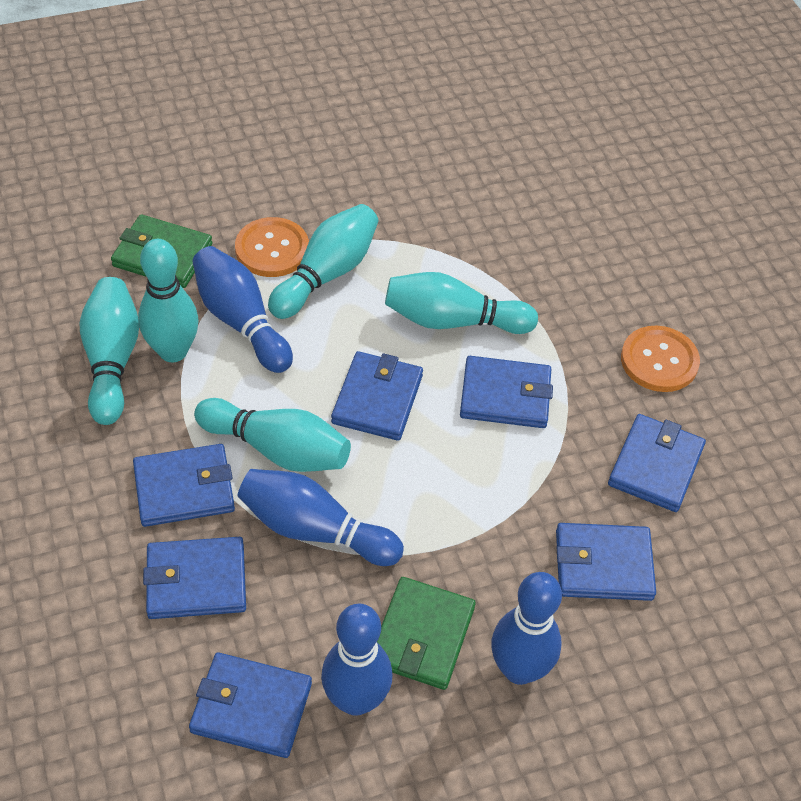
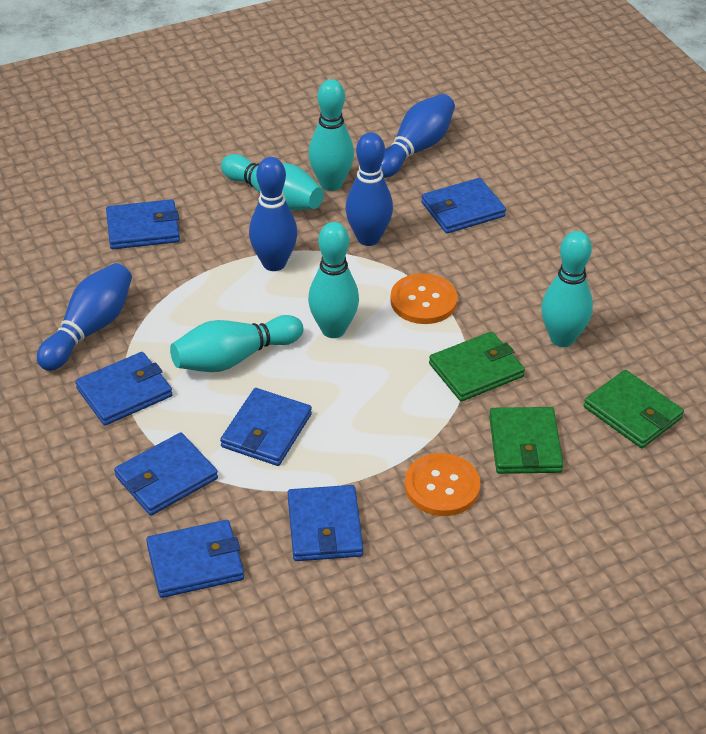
green wallet: 2 -> 3

